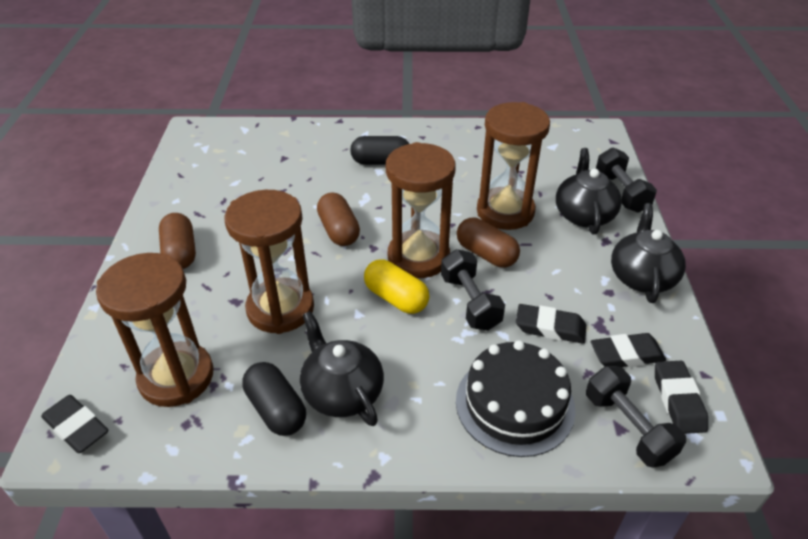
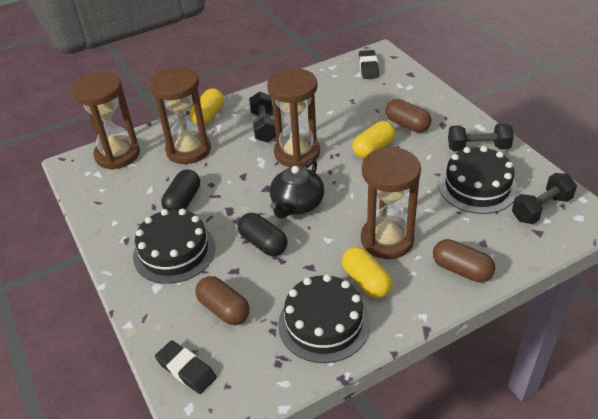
black cake: 1 -> 3
black eraser: 4 -> 2
black teapot: 3 -> 1
yellow capsule: 1 -> 3

